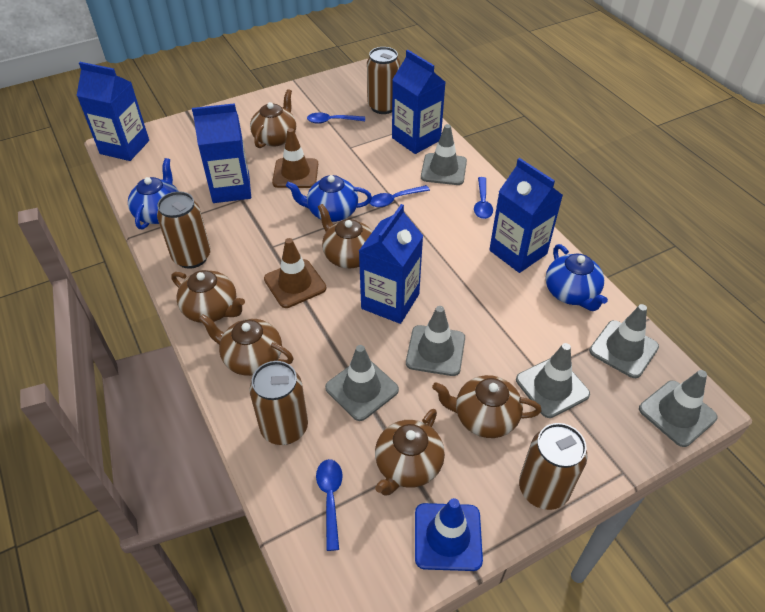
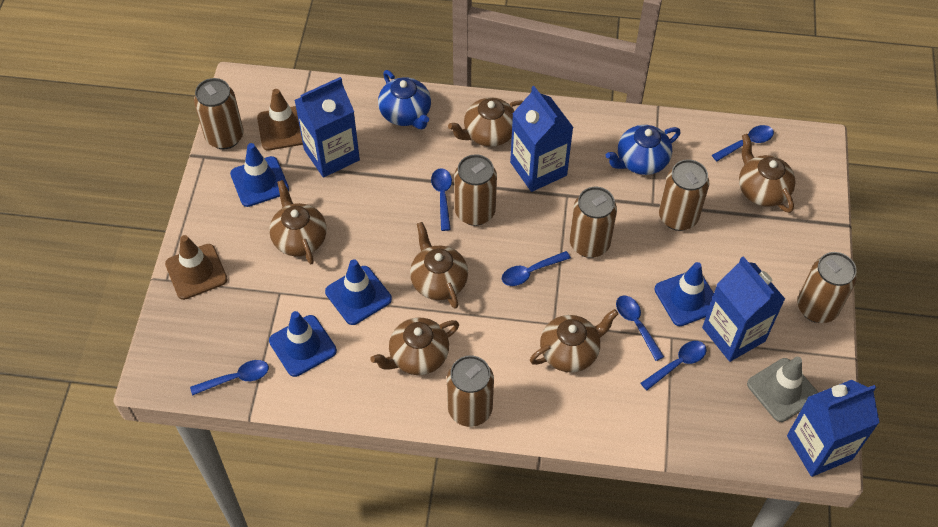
blue carton: 5 -> 4
blue spoon: 4 -> 6
blue teapot: 3 -> 2
blue traffic cone: 1 -> 4
brown can: 4 -> 6
grey traffic cone: 6 -> 1

